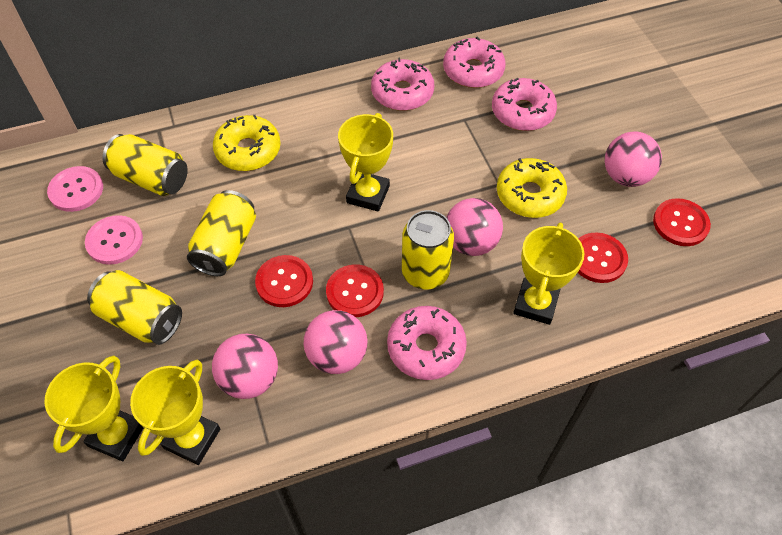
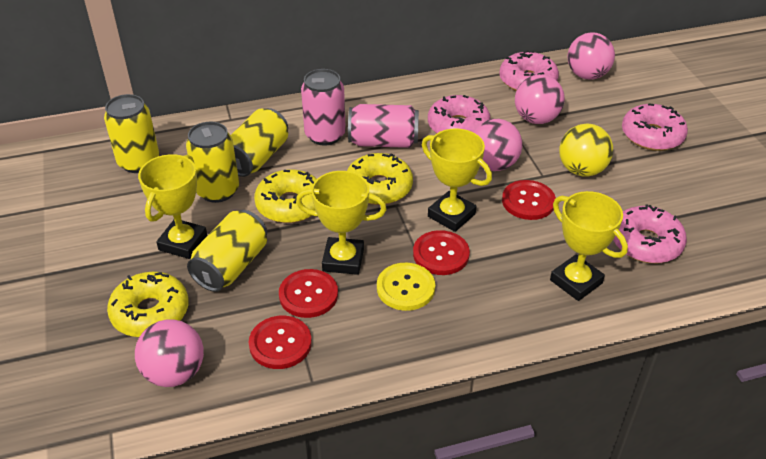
pink button: 2 -> 0
pink can: 0 -> 2
yellow ball: 0 -> 1
yellow button: 0 -> 1
yellow donut: 2 -> 3

